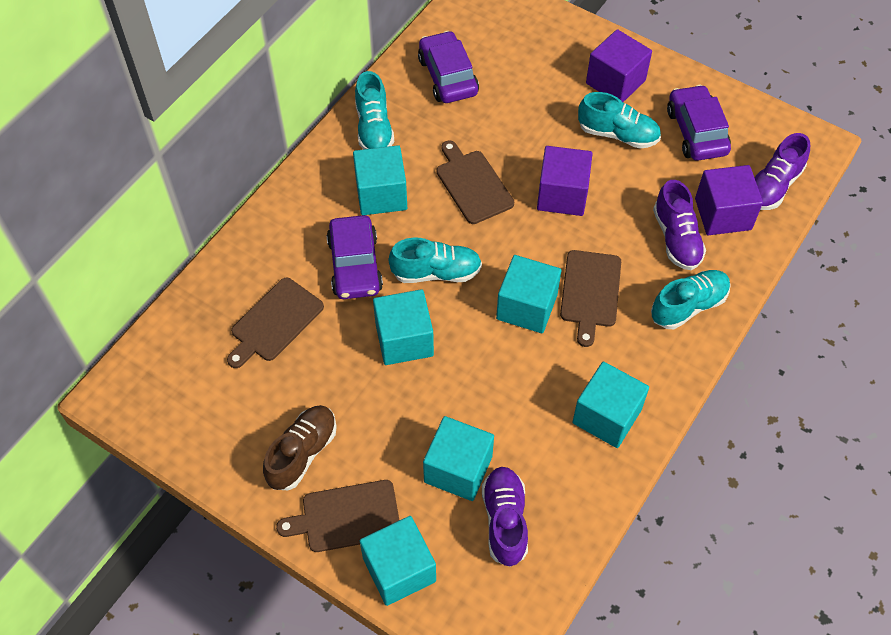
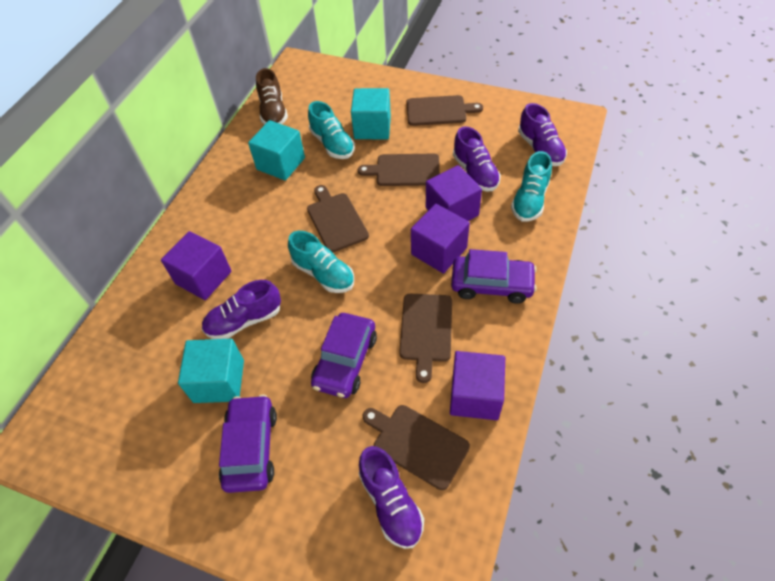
brown cutting board: 4 -> 5
purple cube: 3 -> 4
purple shoe: 3 -> 4
turquoise cube: 6 -> 3
turquoise shoe: 4 -> 3

